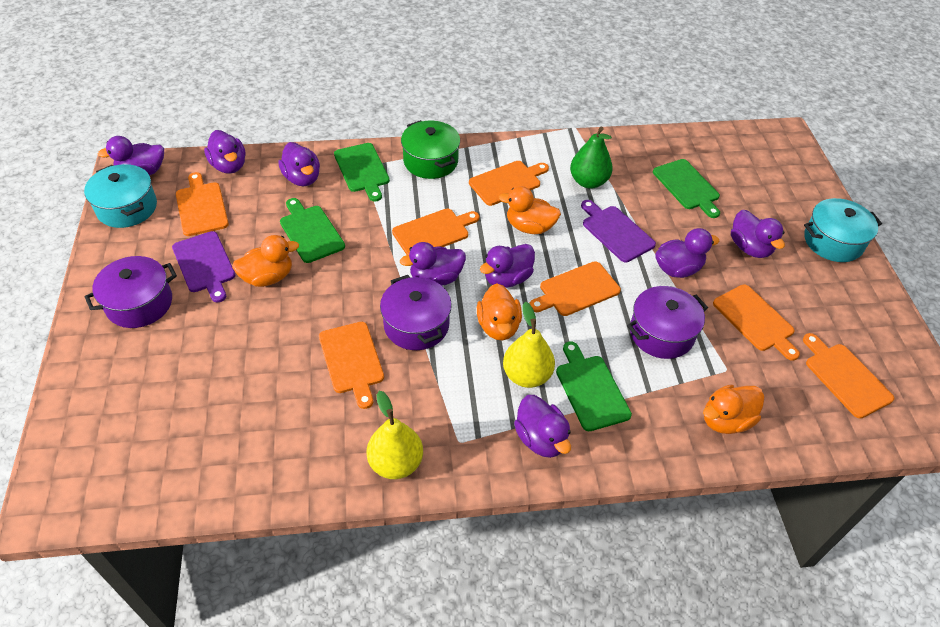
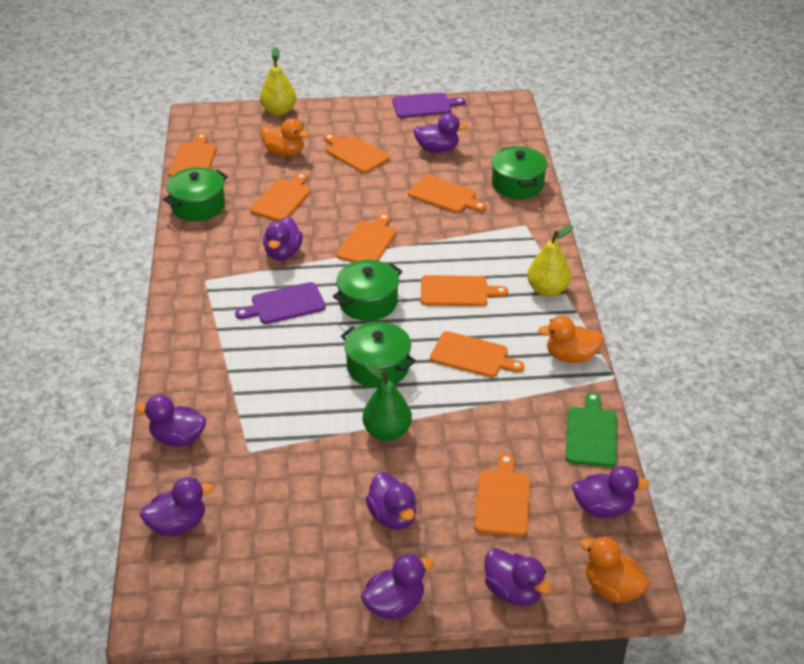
green cutting board: 4 -> 1
green pot: 1 -> 4
orange cutting board: 7 -> 8
orange duck: 4 -> 3
purple pot: 3 -> 0
turquoise pot: 2 -> 0

